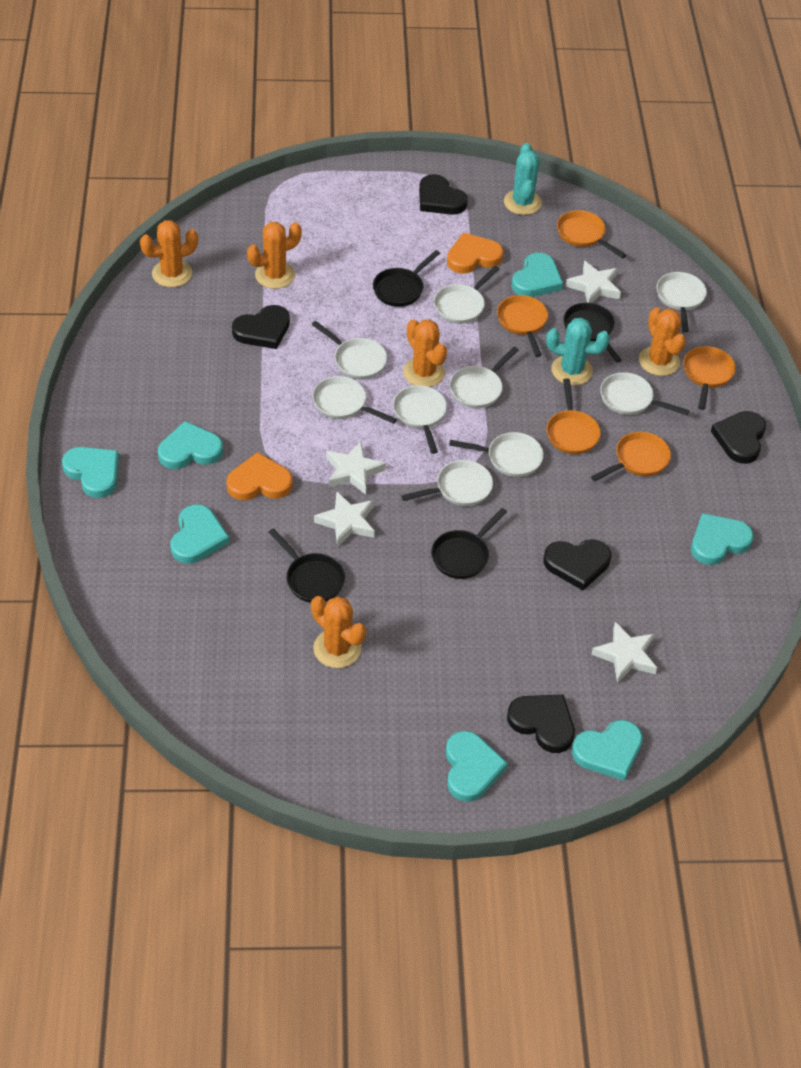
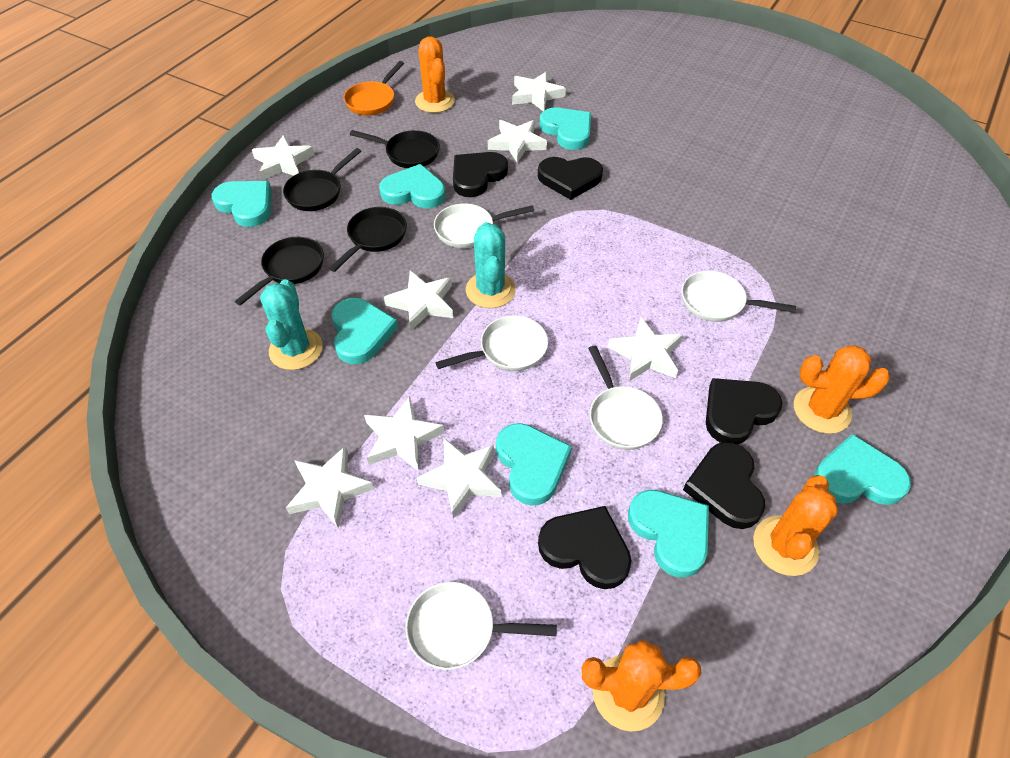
orange cactus: 5 -> 4
orange heart: 2 -> 0
orange pan: 5 -> 1
white pan: 9 -> 5
white star: 4 -> 8

